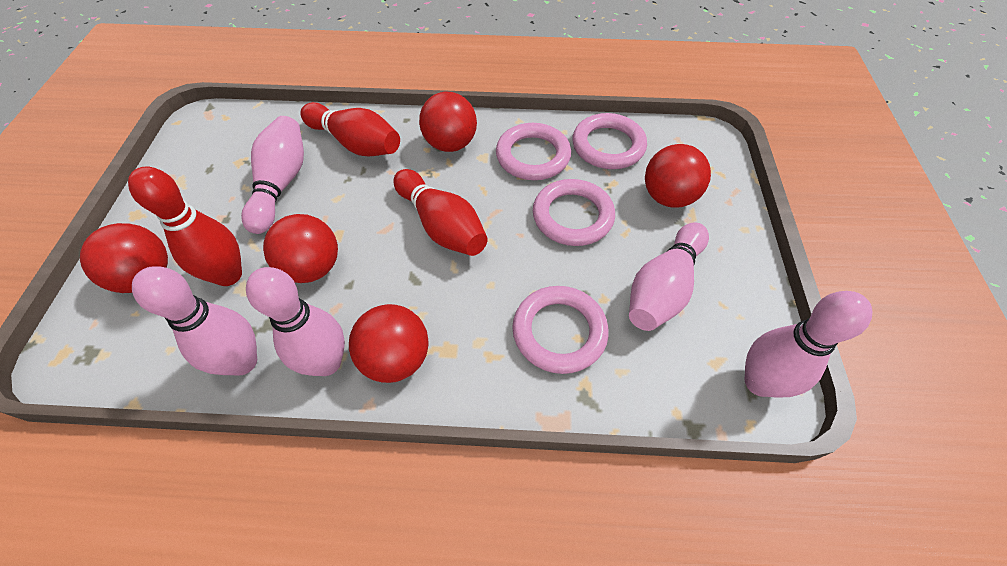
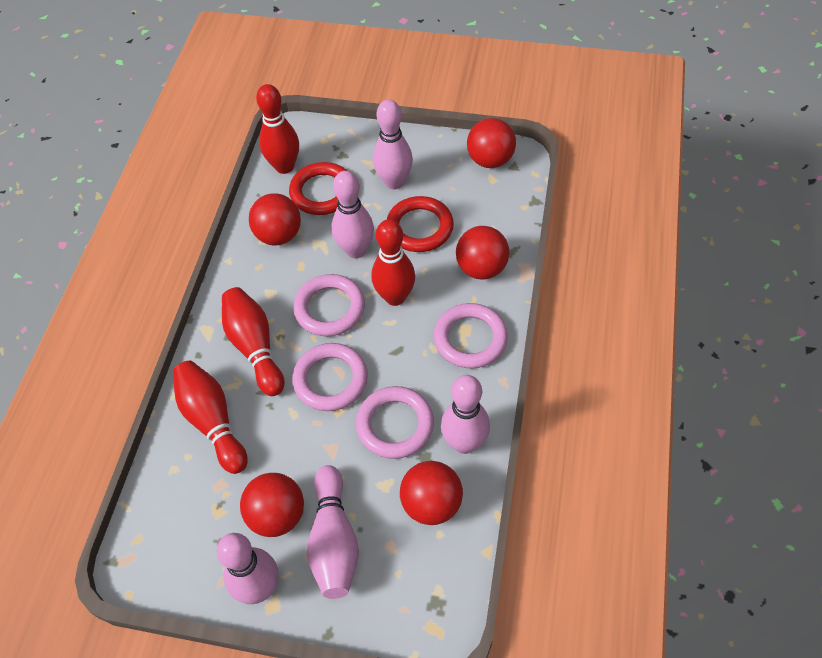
red bowling pin: 3 -> 4
red ring: 0 -> 2

